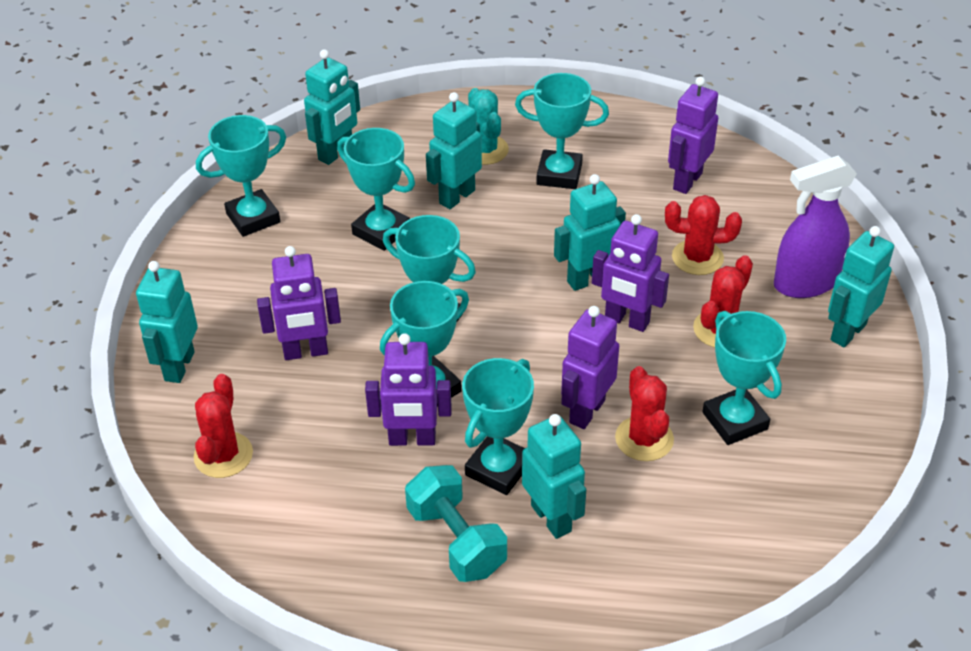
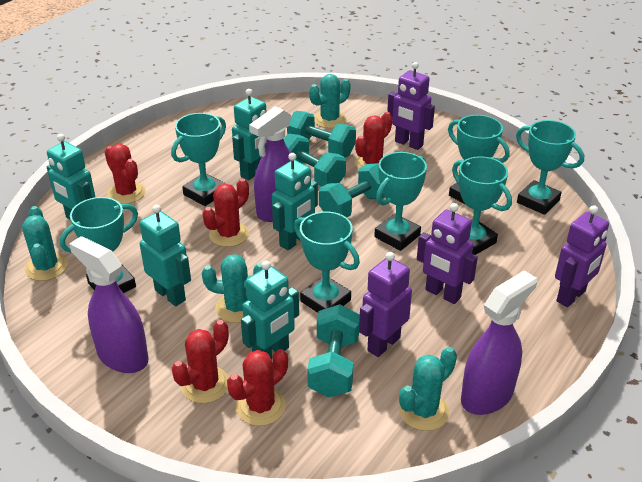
purple robot: 5 -> 4
purple spray bottle: 1 -> 3
red cactus: 4 -> 5
turquoise cactus: 1 -> 4
turquoise dumbbell: 1 -> 4
turquoise robot: 6 -> 5

